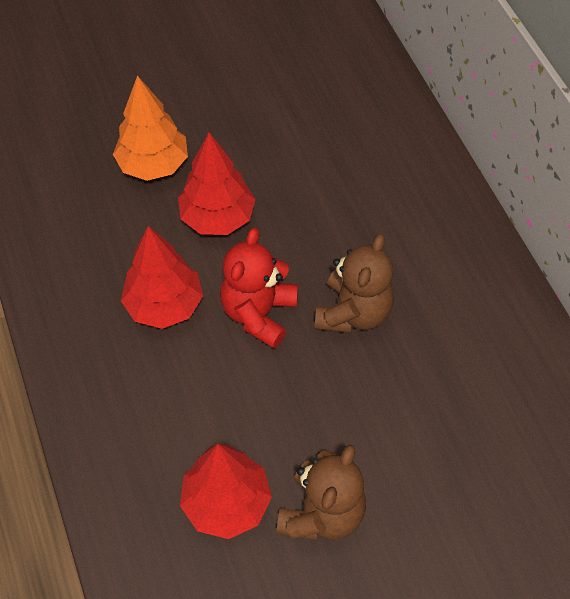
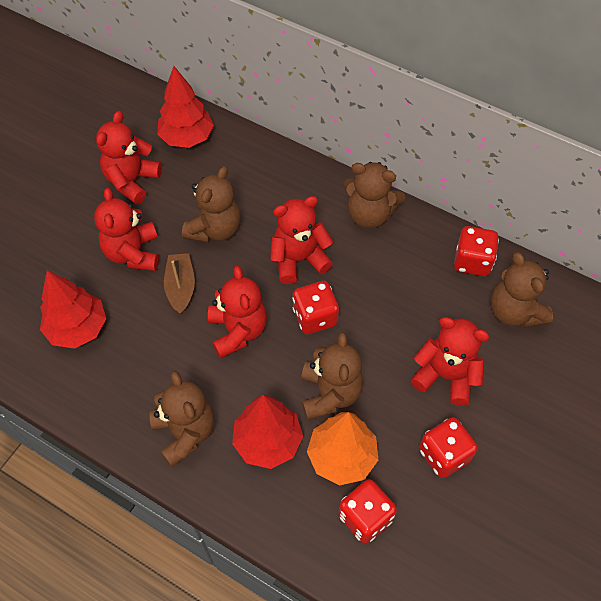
brown boat: 0 -> 1
brown teddy bear: 2 -> 5
red dice: 0 -> 4
red teddy bear: 1 -> 5

